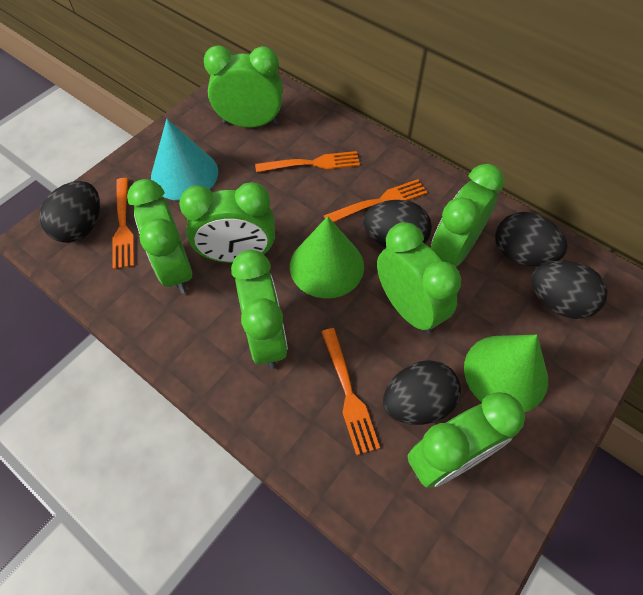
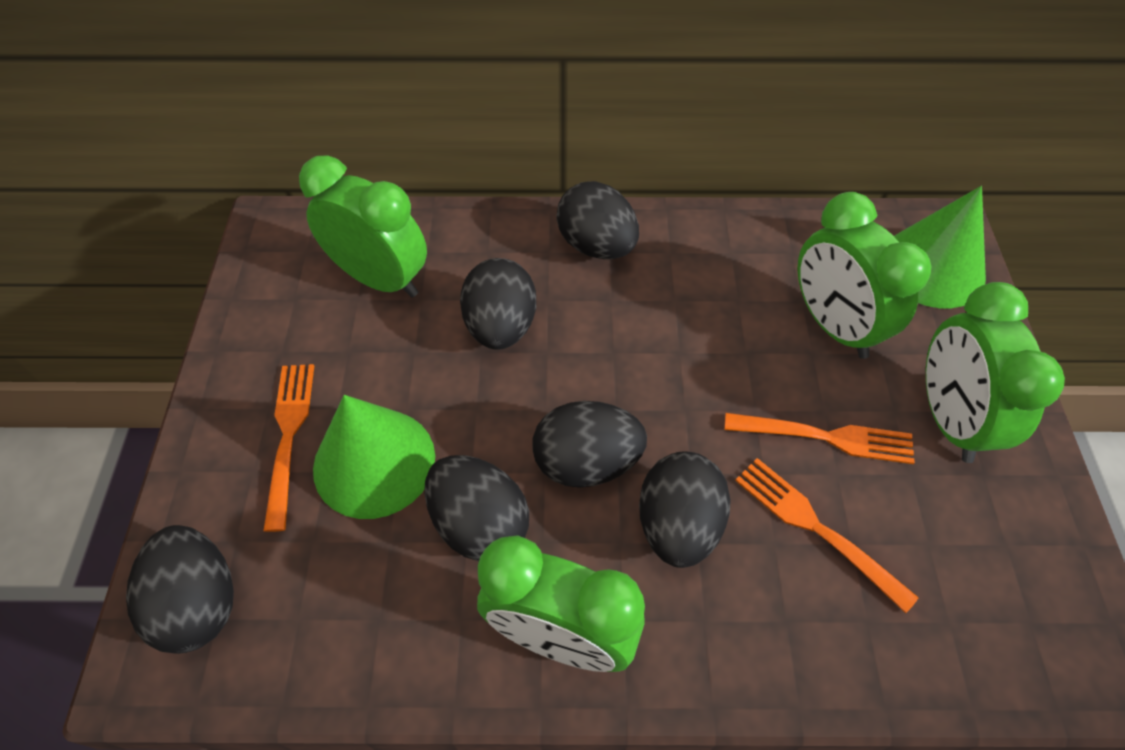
black egg: 5 -> 6
green clock: 7 -> 4
orange fork: 4 -> 3
turquoise cone: 1 -> 0

